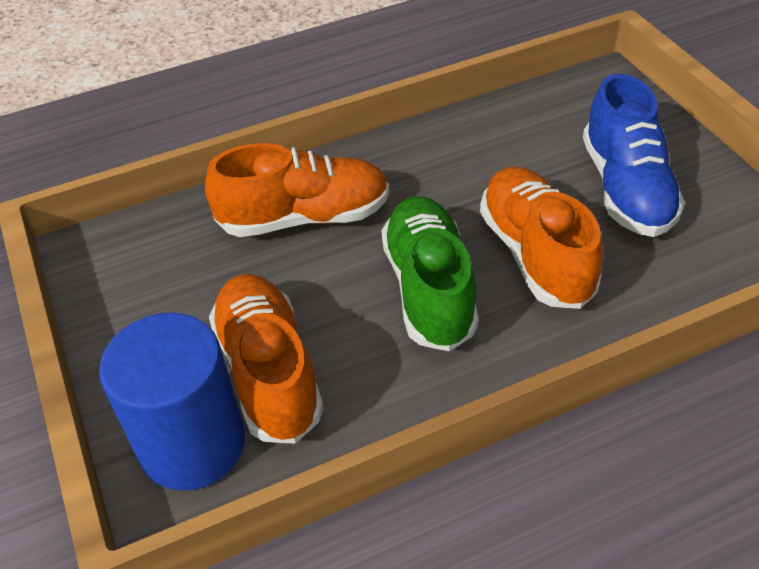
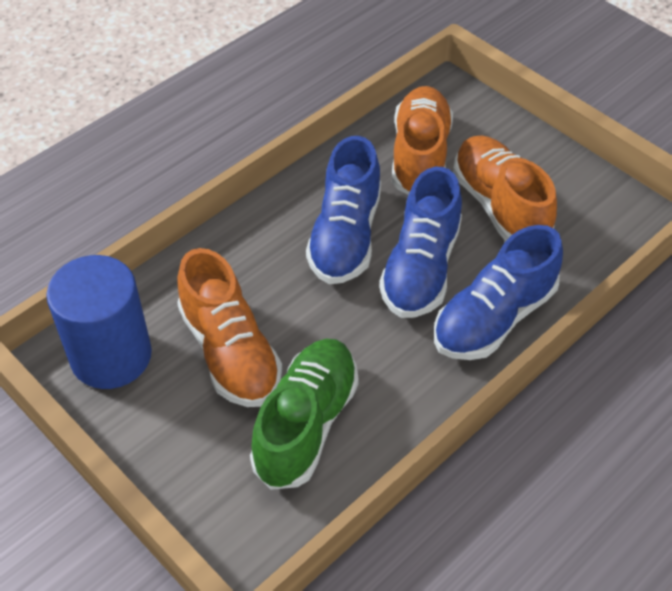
blue shoe: 1 -> 3

